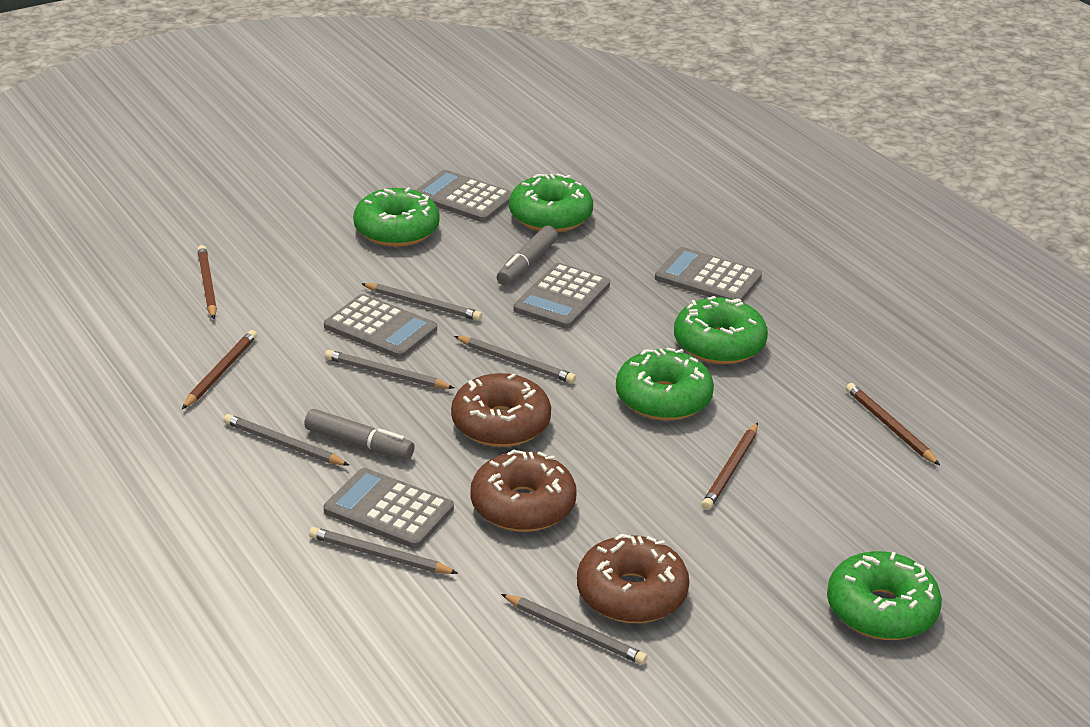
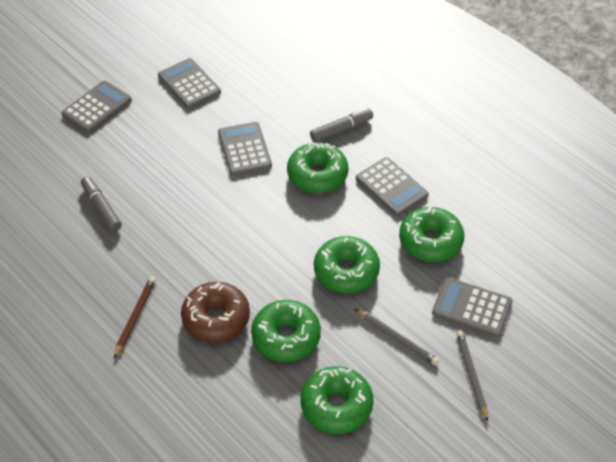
brown donut: 3 -> 1
brown pencil: 4 -> 1
grey pencil: 6 -> 2

